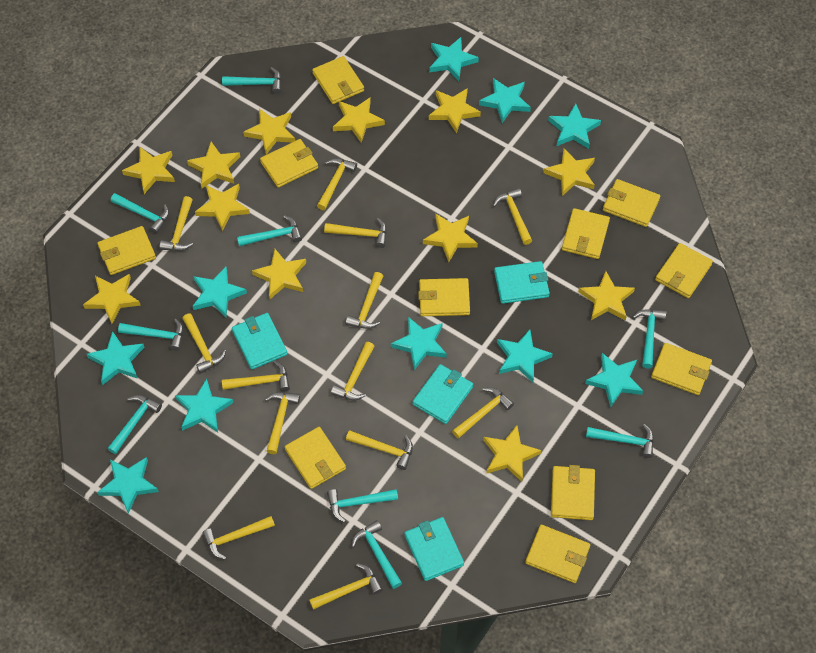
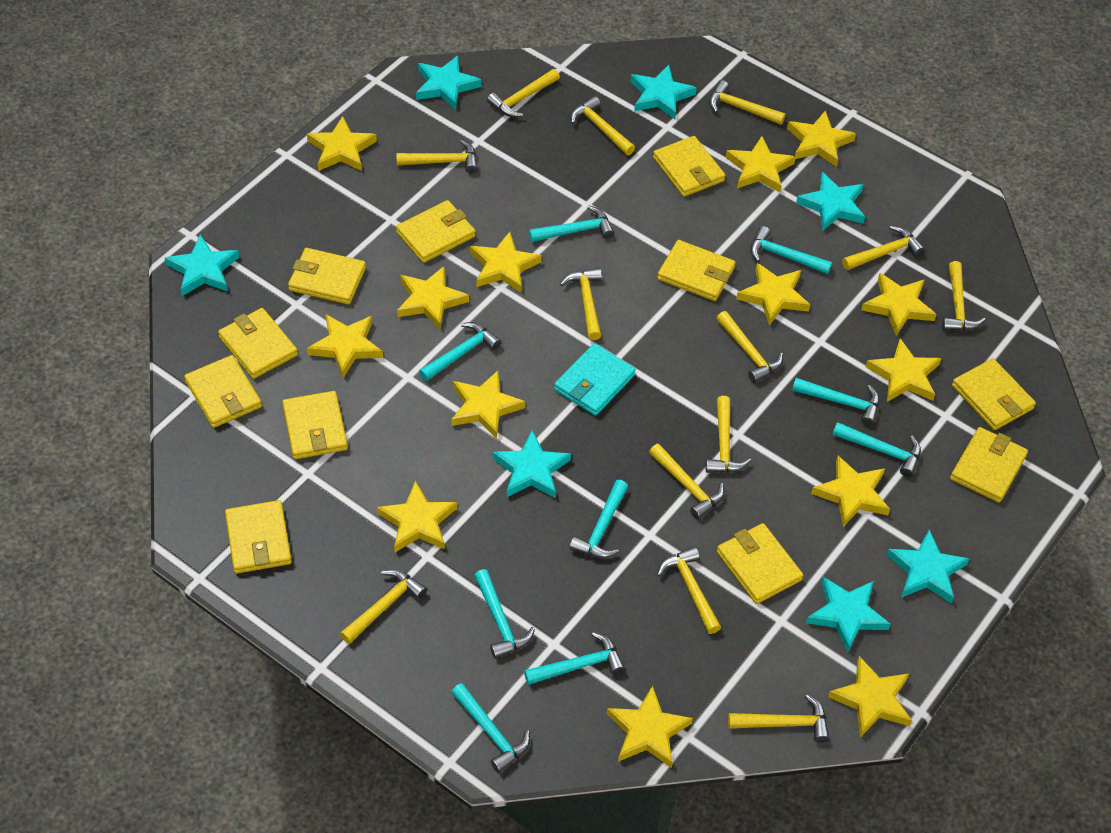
turquoise star: 10 -> 7
turquoise wallet: 4 -> 1
yellow star: 12 -> 14

